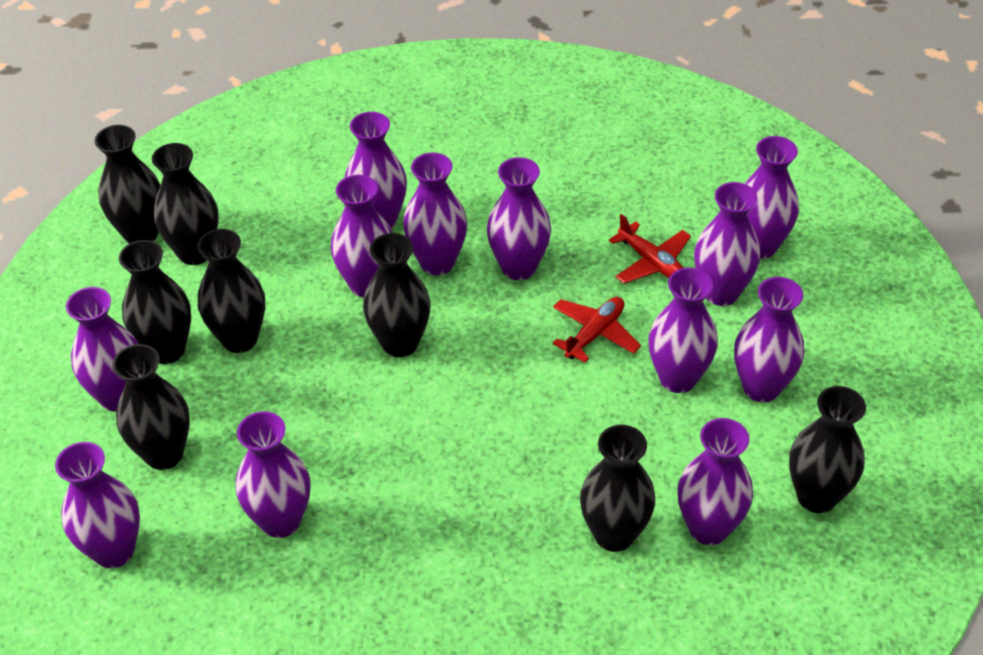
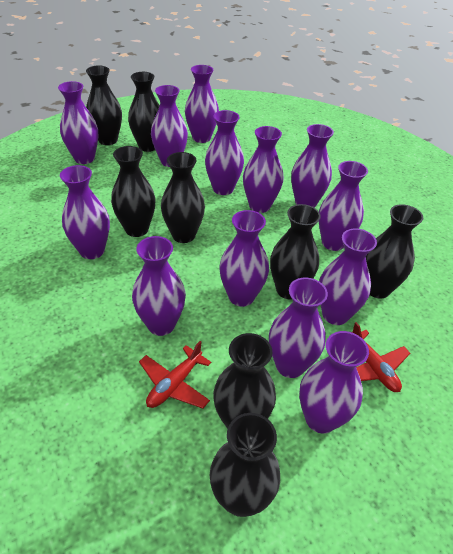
purple vase: 12 -> 13

